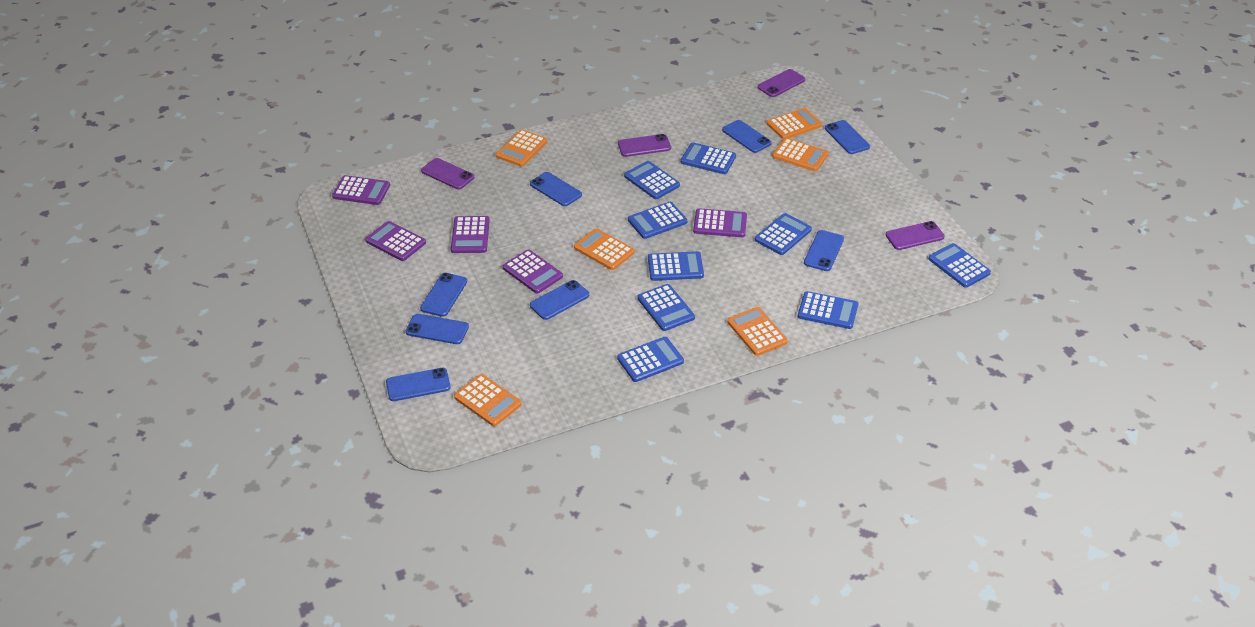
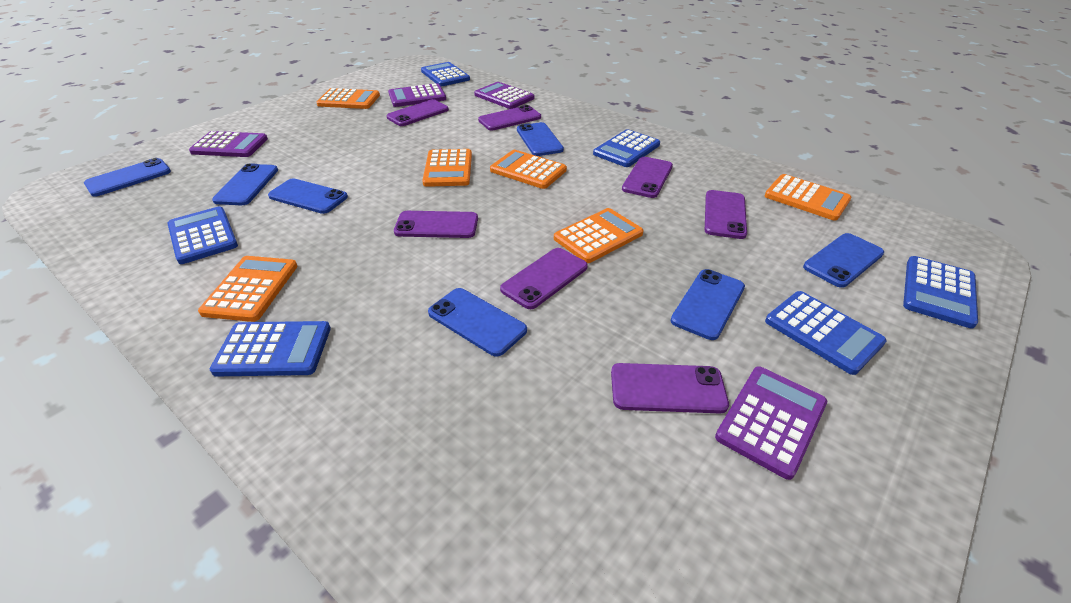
blue calculator: 9 -> 6
blue phone: 8 -> 7
purple calculator: 5 -> 4
purple phone: 4 -> 7

